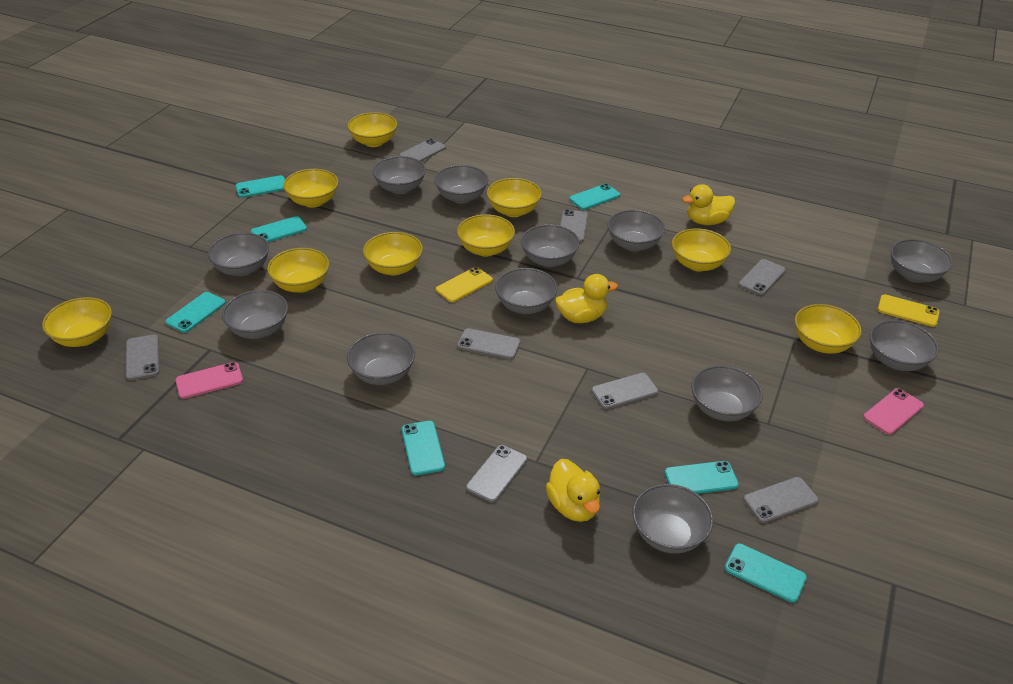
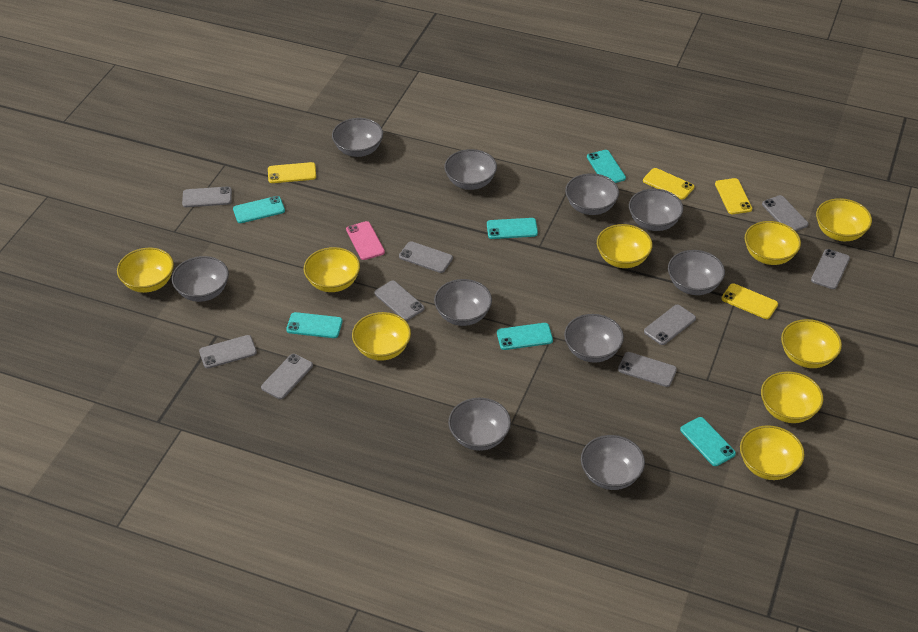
grey bowl: 12 -> 10
grey phone: 8 -> 9
pink phone: 2 -> 1
turquoise phone: 7 -> 6
yellow duck: 3 -> 0
yellow phone: 2 -> 4

